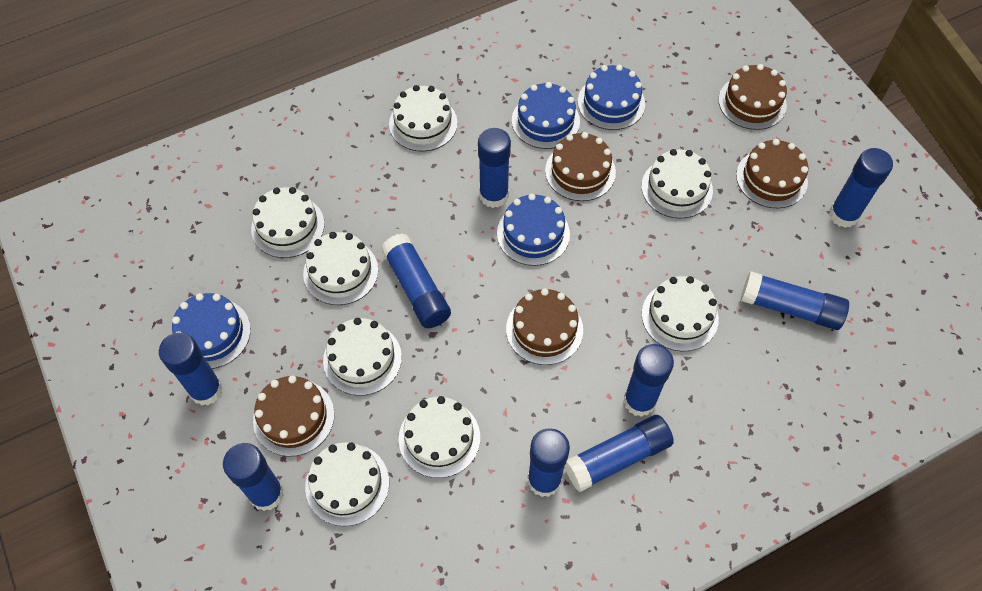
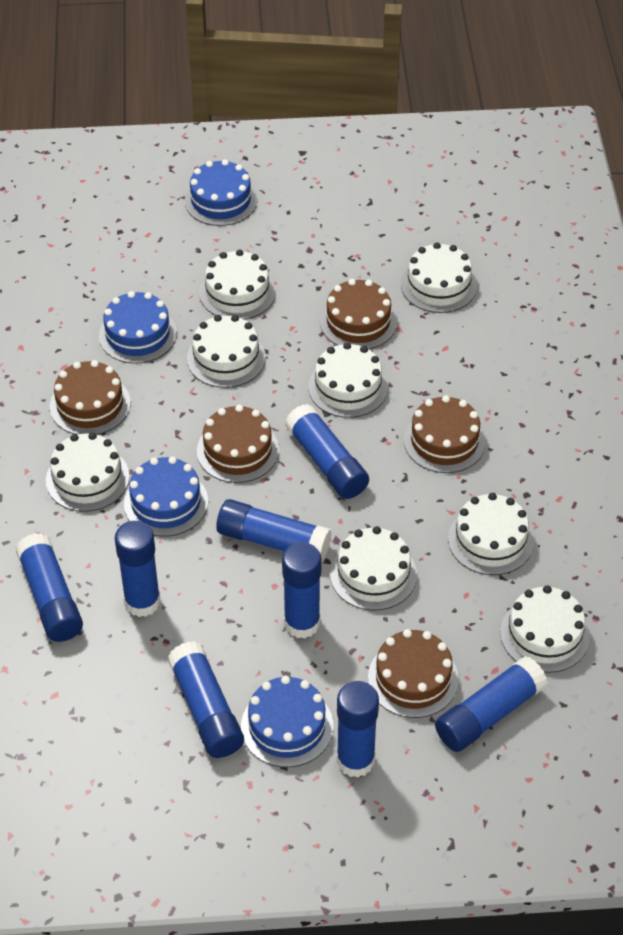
blue glue stick: 9 -> 8

